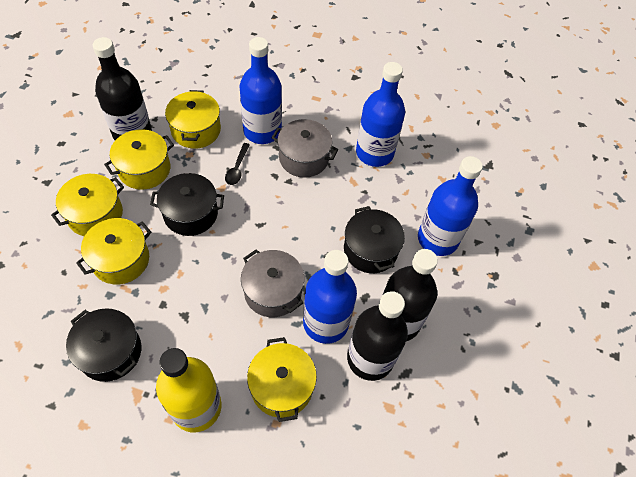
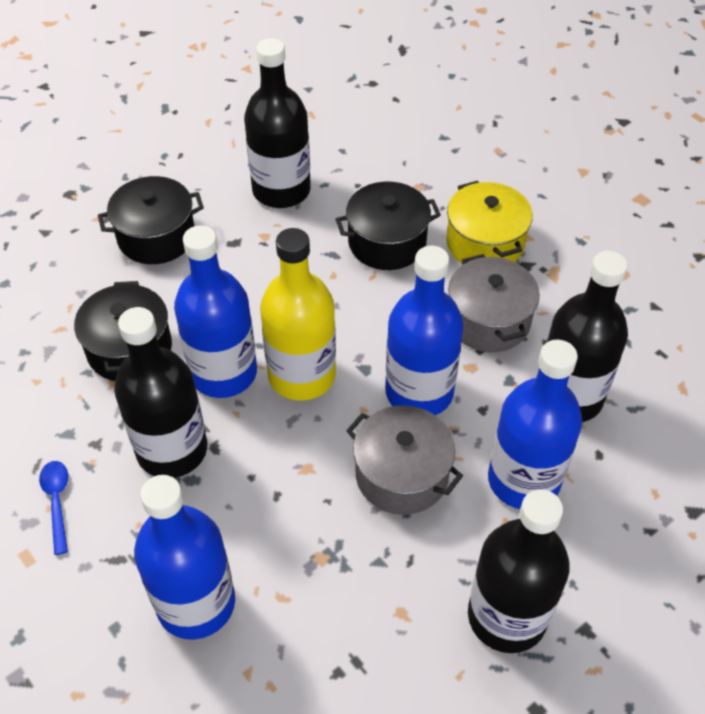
black bottle: 3 -> 4
black spoon: 1 -> 0
blue spoon: 0 -> 1
yellow pot: 5 -> 1

